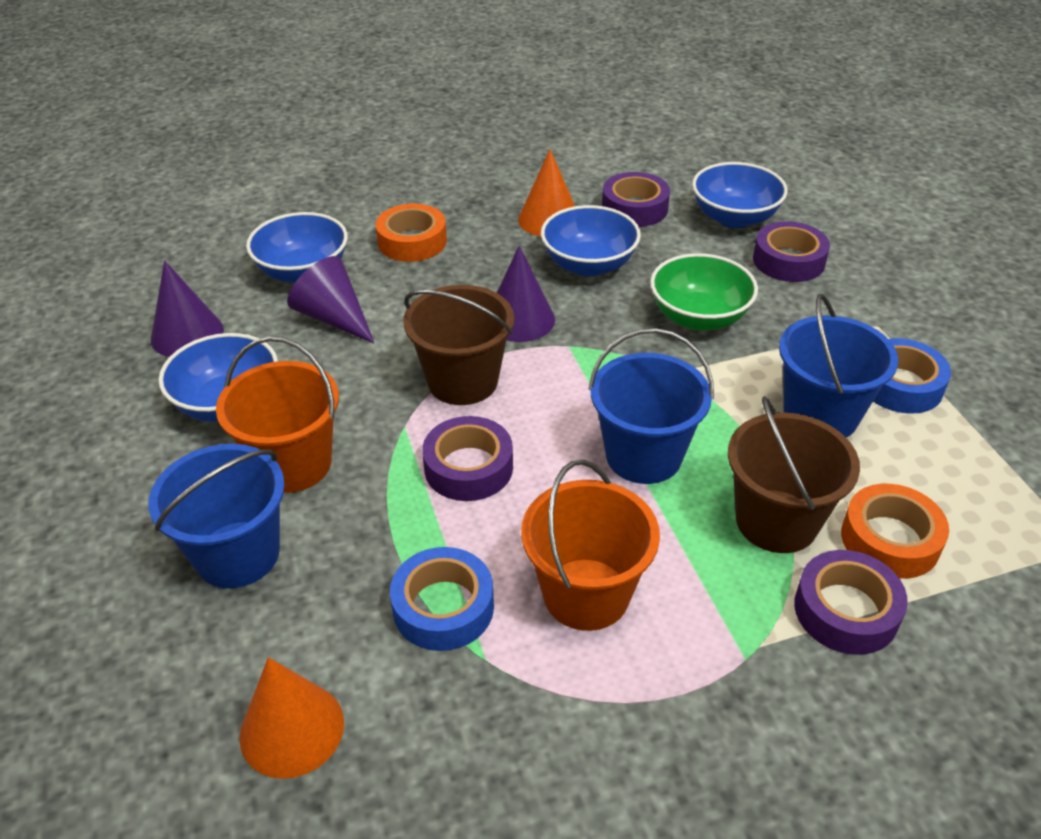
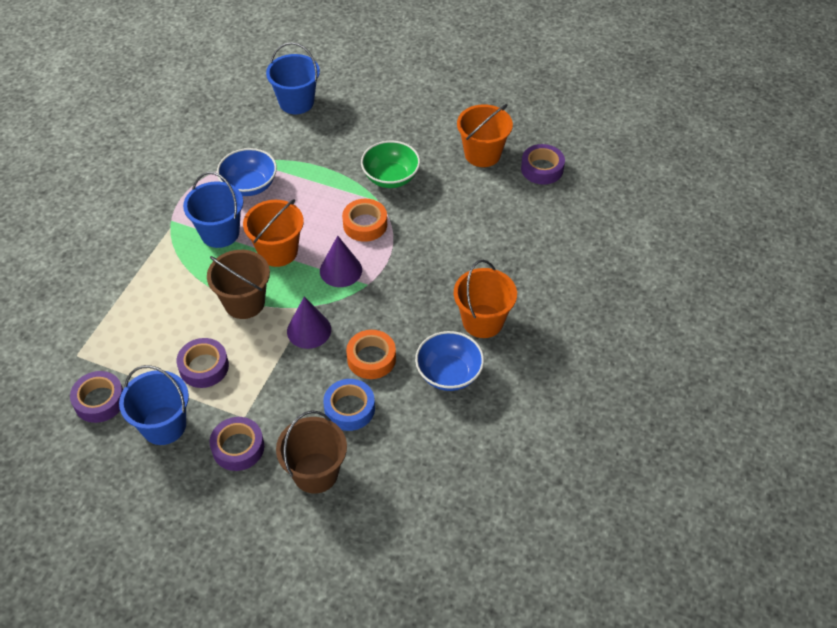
blue bowl: 4 -> 2
blue tape: 2 -> 1
orange bucket: 2 -> 3
orange cone: 2 -> 0
purple cone: 3 -> 2

